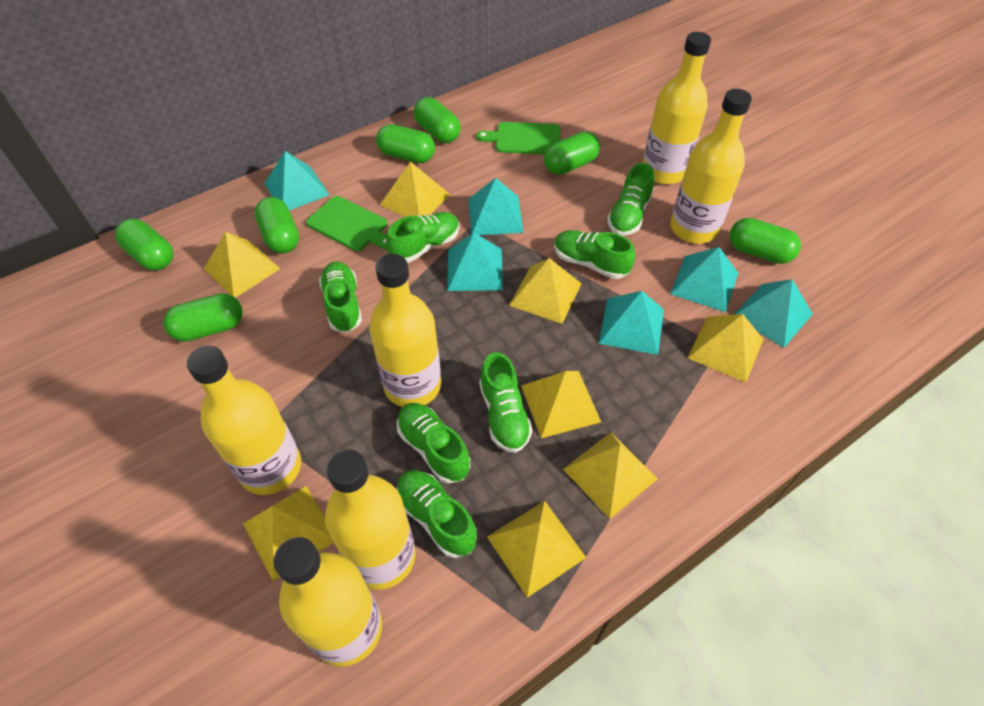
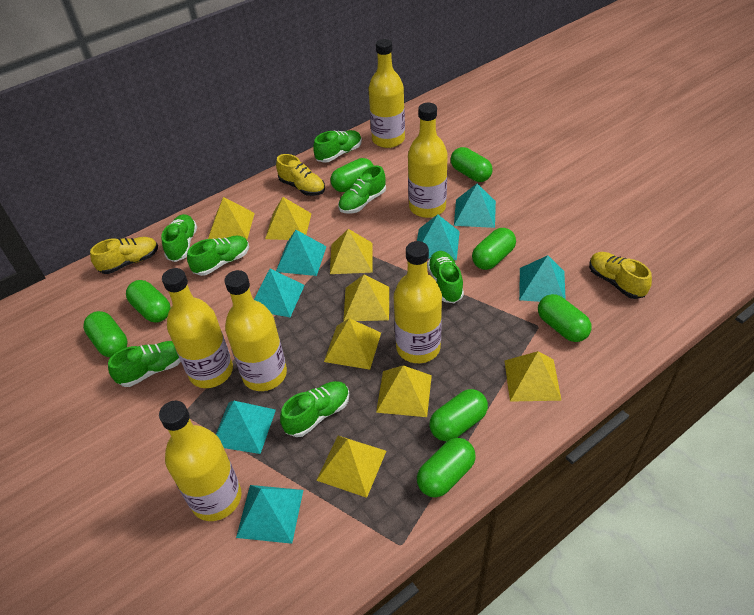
green capsule: 7 -> 8
green cutting board: 2 -> 0
turquoise pyramid: 6 -> 7
yellow shoe: 0 -> 3

